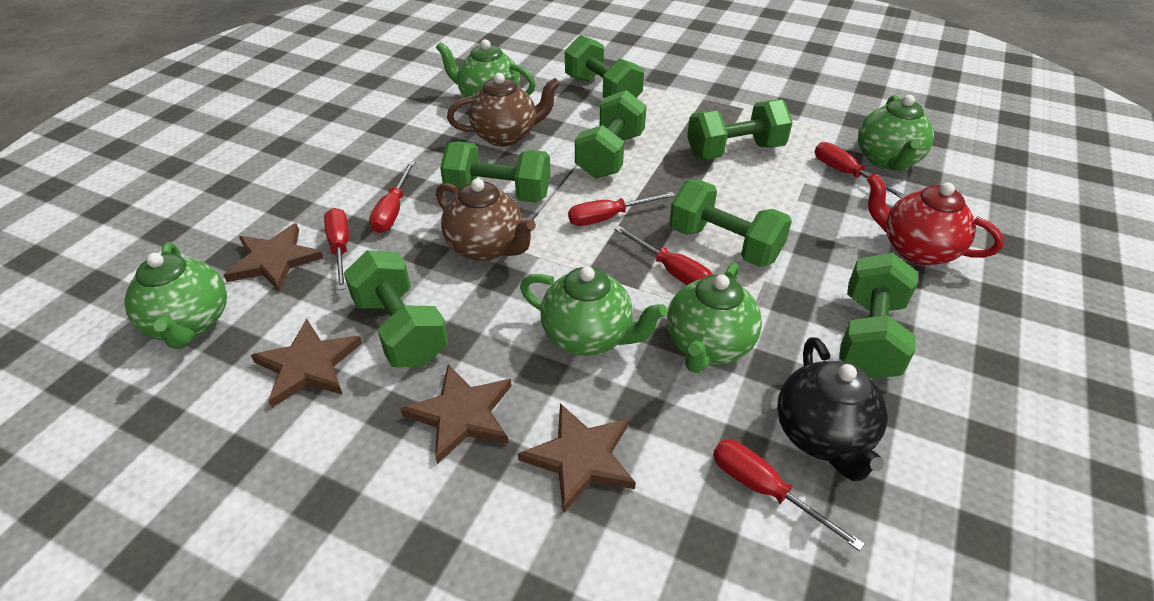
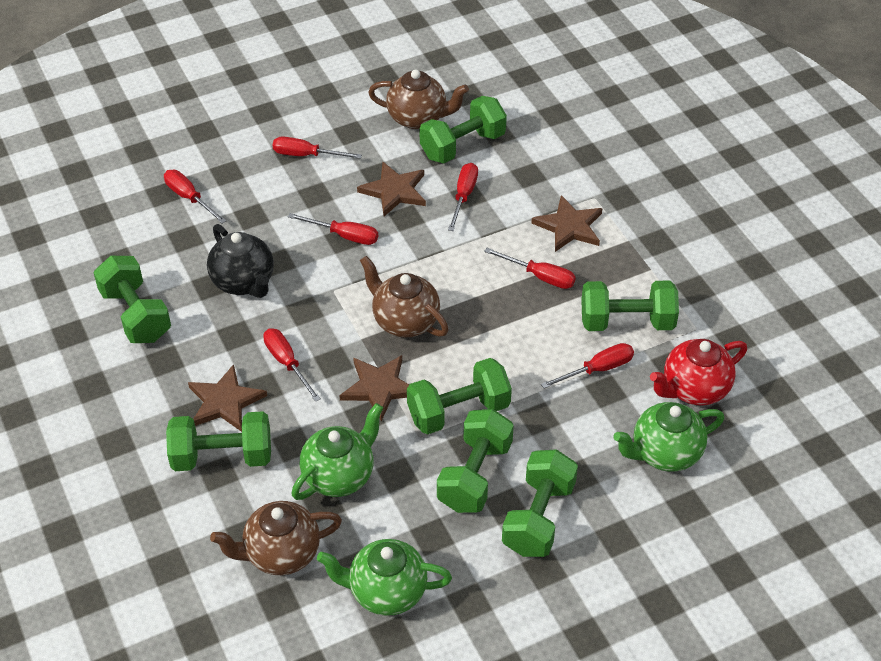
brown teapot: 2 -> 3
green teapot: 5 -> 3
red screwdriver: 6 -> 7

